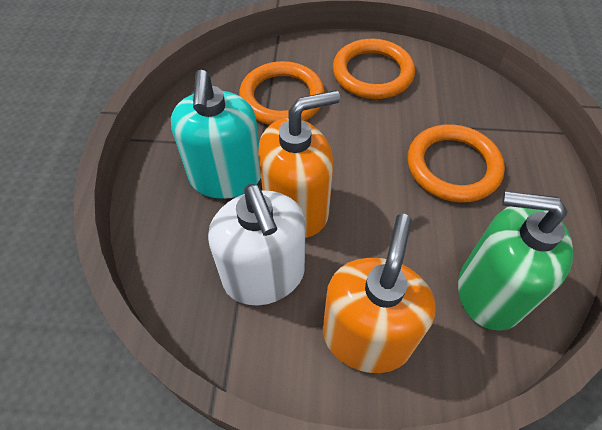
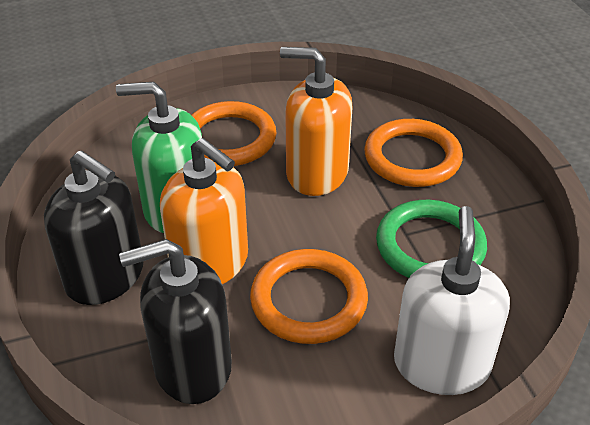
black soap dispenser: 0 -> 2
green ring: 0 -> 1
turquoise soap dispenser: 1 -> 0

